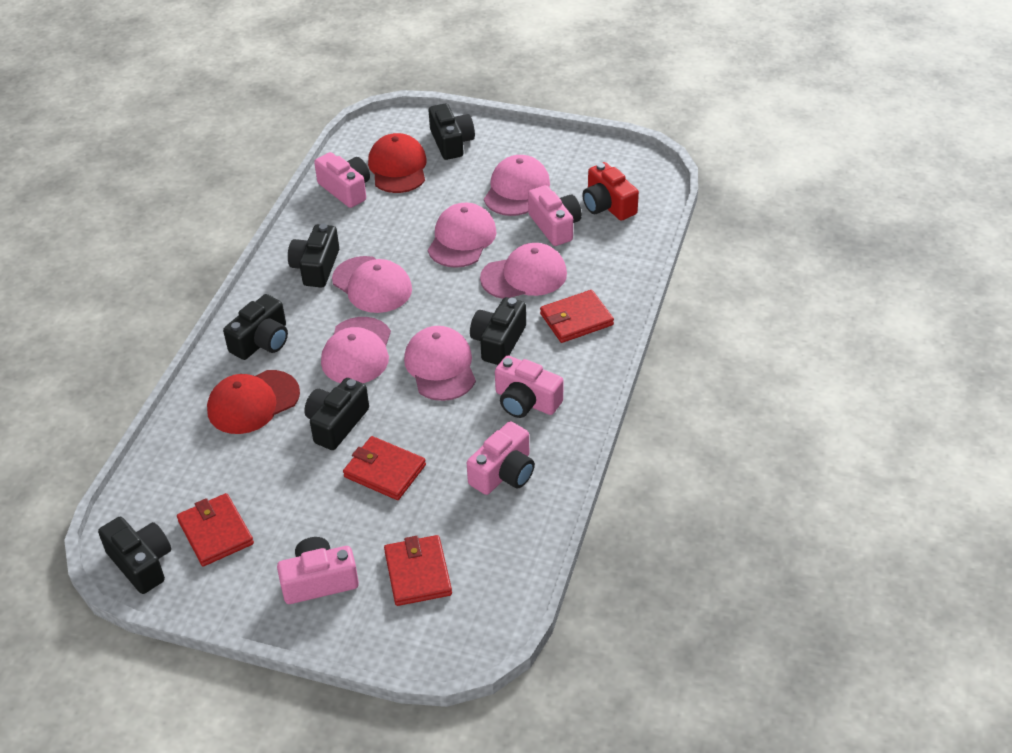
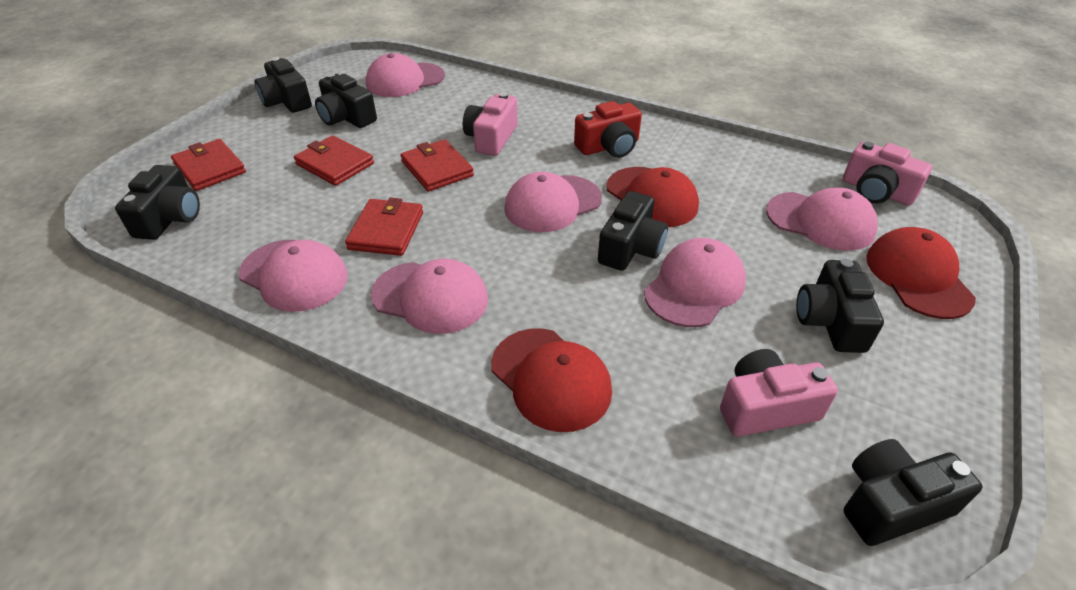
pink camera: 5 -> 3
red cap: 2 -> 3

